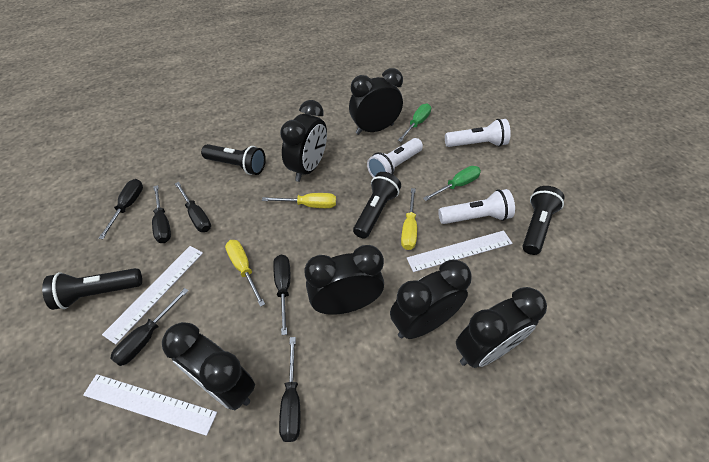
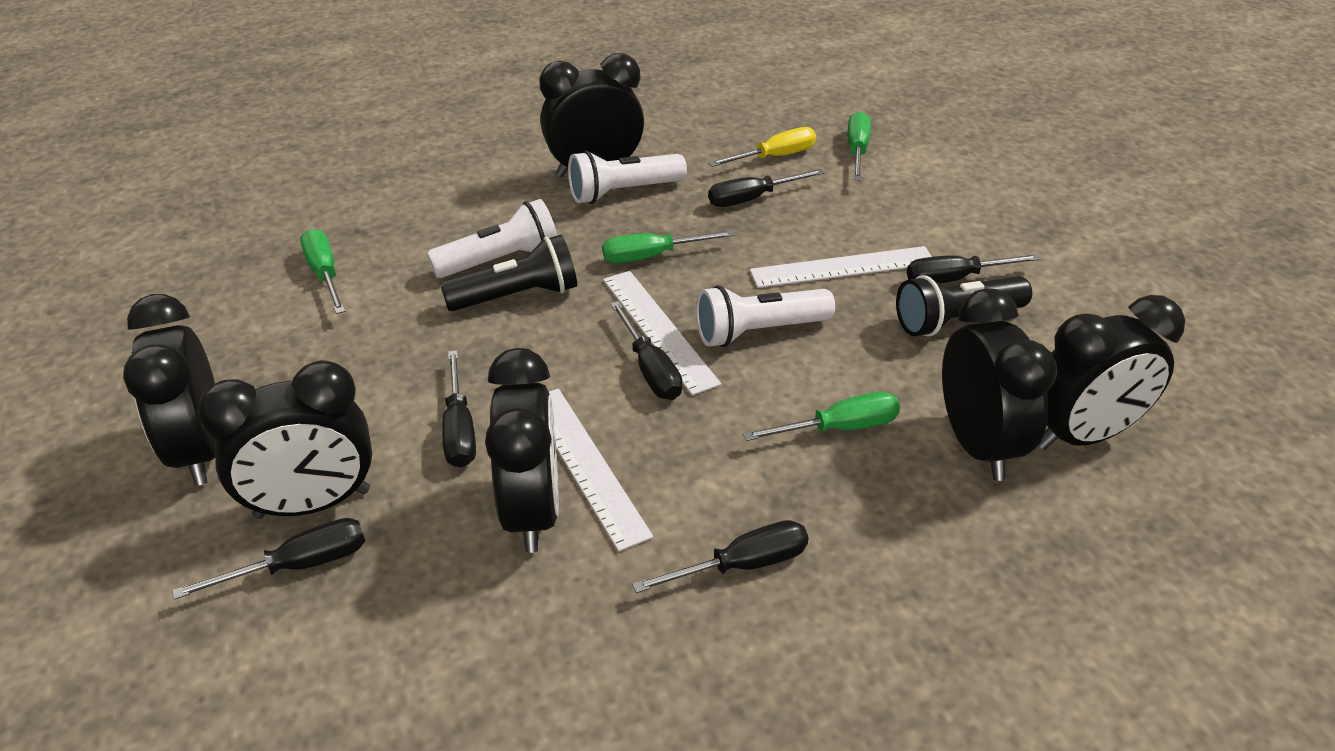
black flashlight: 4 -> 2
green screwdriver: 2 -> 4
yellow screwdriver: 3 -> 1

